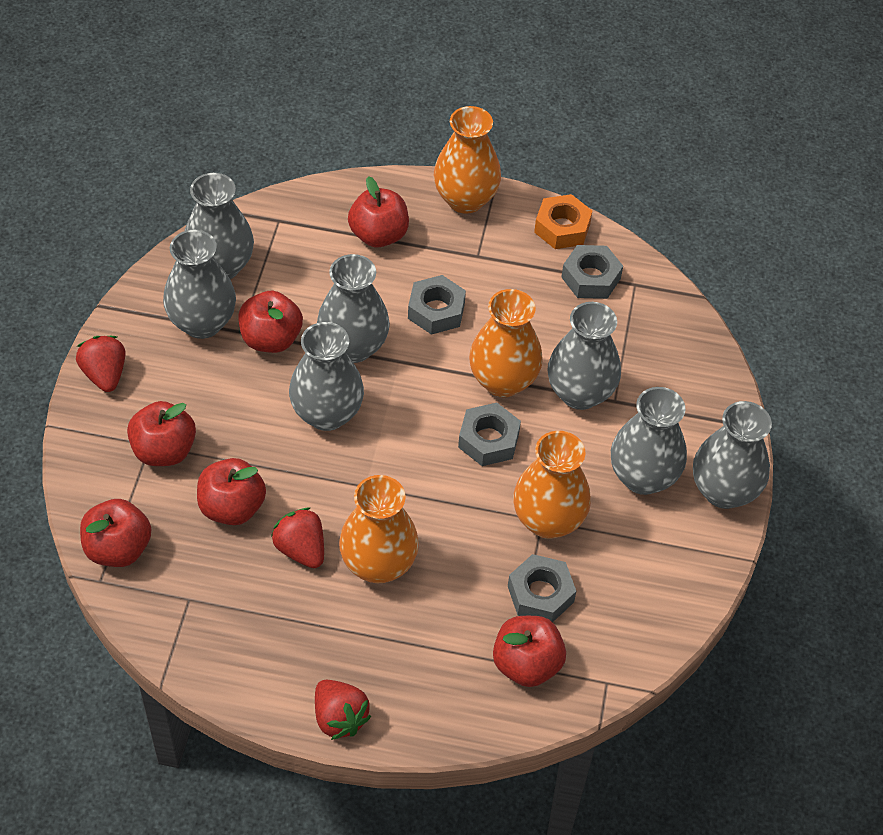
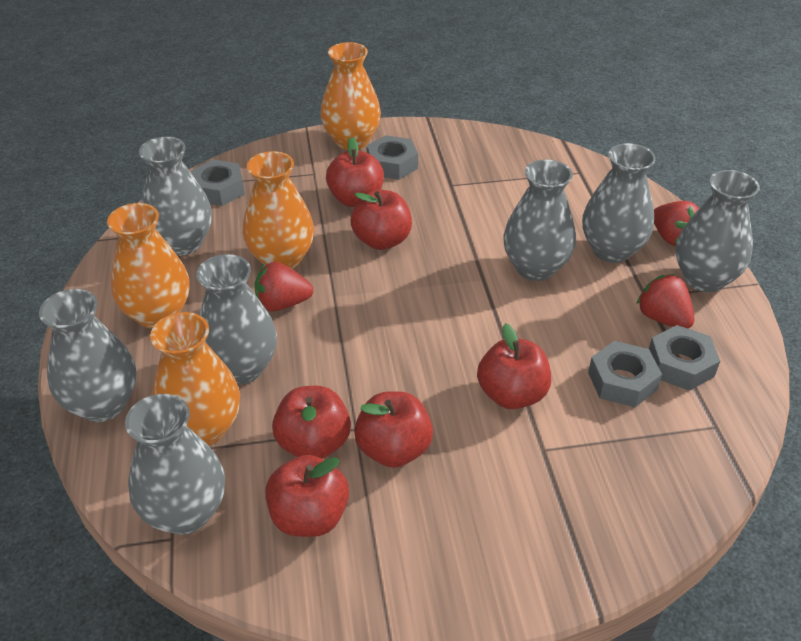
orange nut: 1 -> 0

